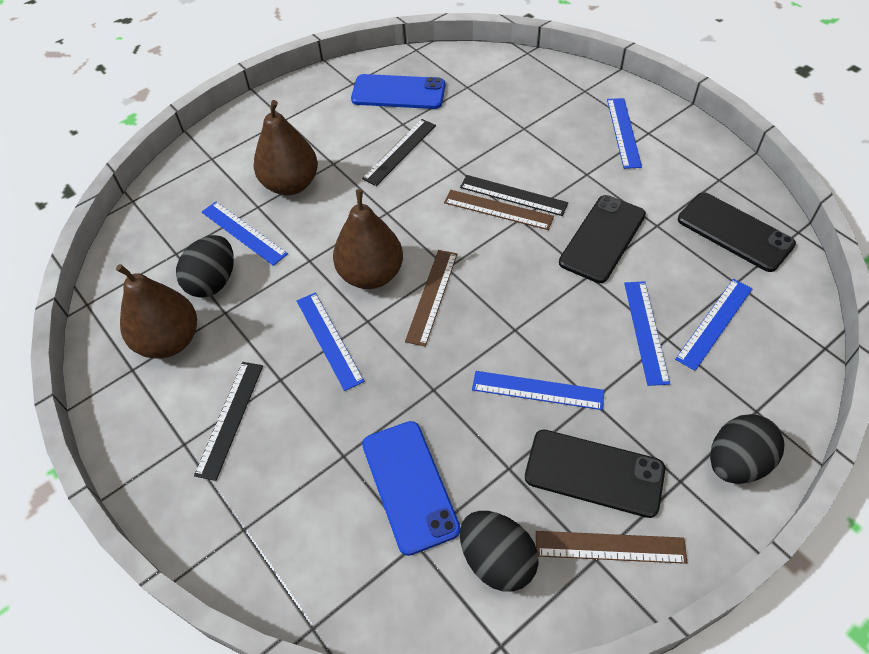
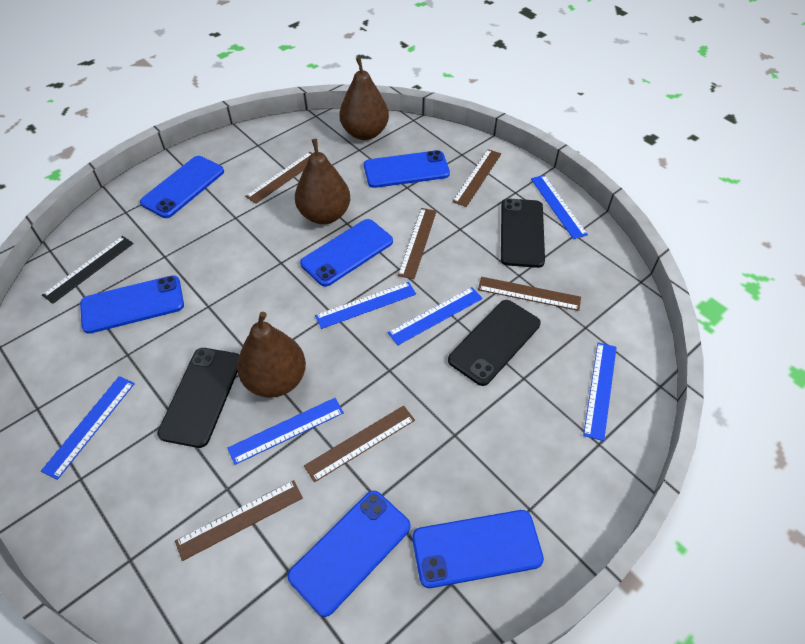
black egg: 3 -> 0
black ruler: 3 -> 1
blue phone: 2 -> 6
brown ruler: 3 -> 6

